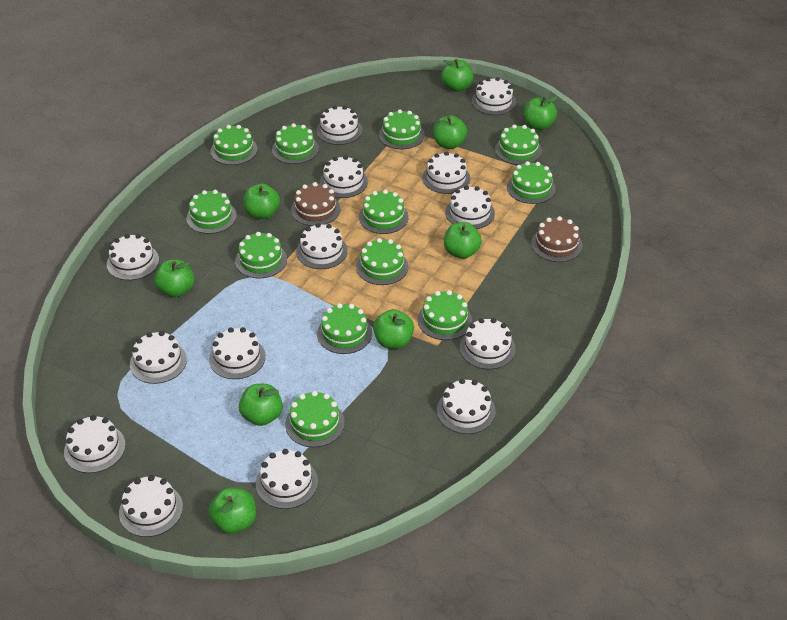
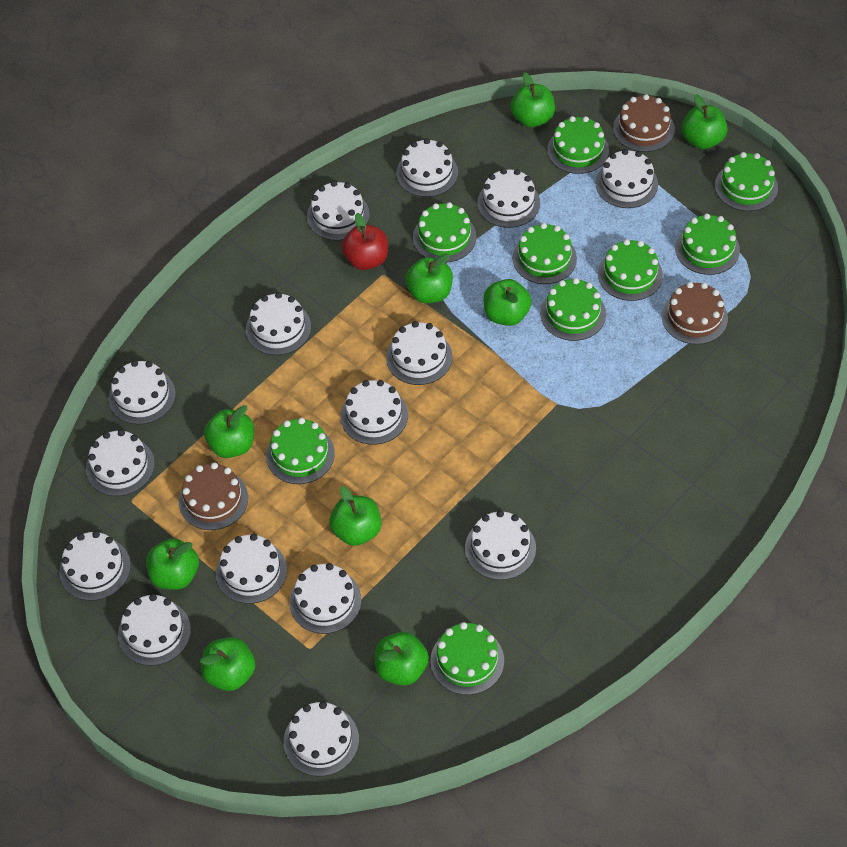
brown cake: 2 -> 3
green cake: 12 -> 9
red apple: 0 -> 1
white cake: 14 -> 15

